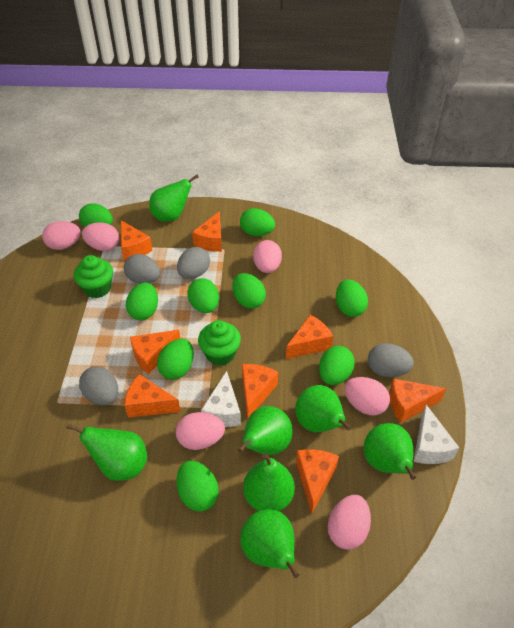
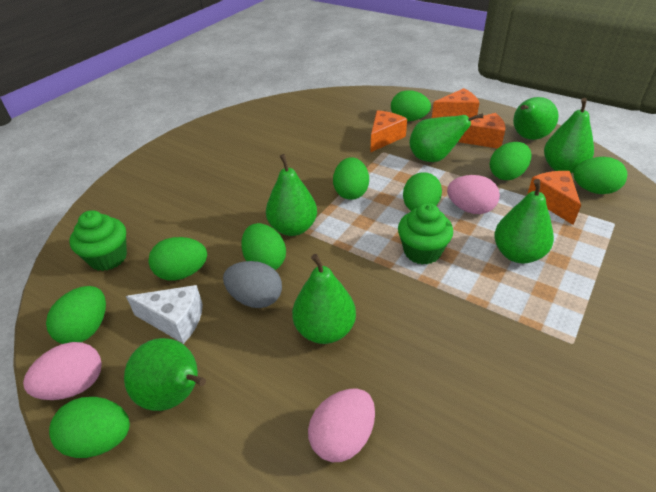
grey egg: 4 -> 1
orange cheese: 8 -> 4
pink egg: 6 -> 3
white cheese: 2 -> 1

